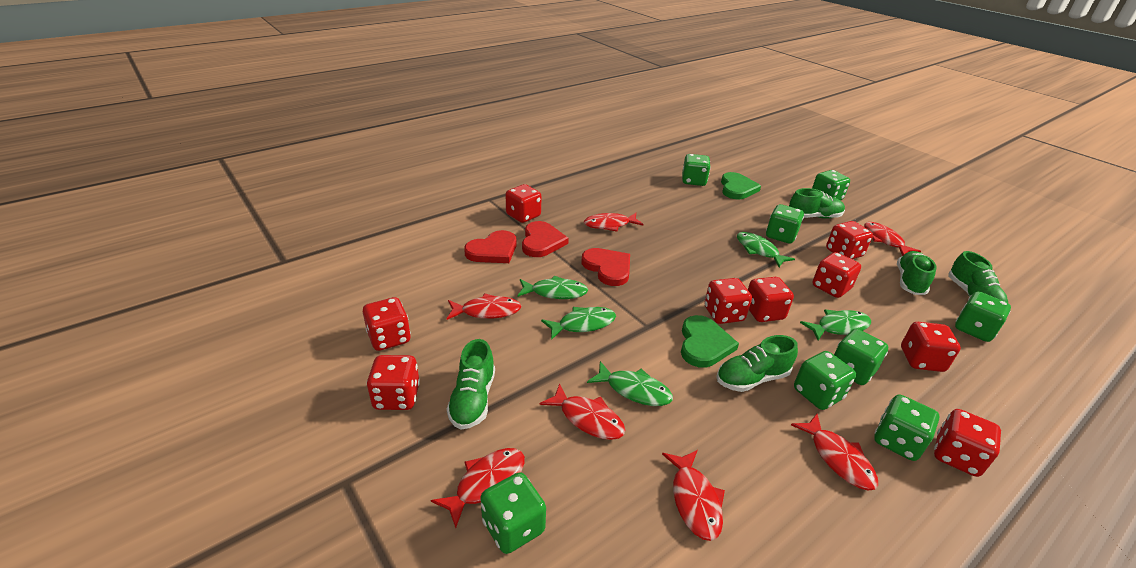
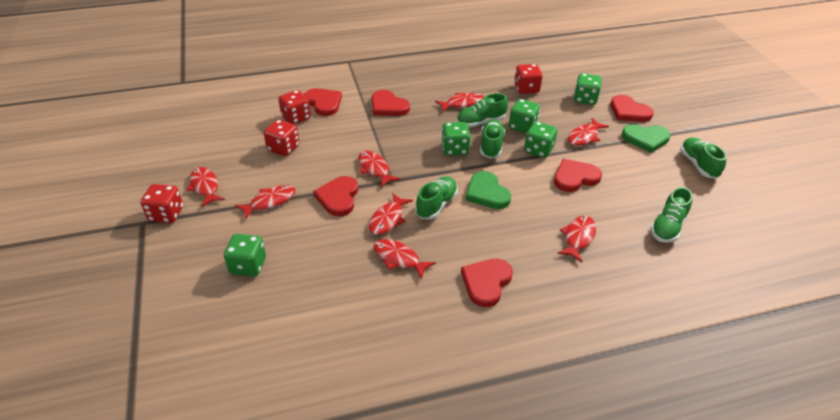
green dice: 8 -> 5
green fish: 5 -> 0
red dice: 9 -> 4
red fish: 7 -> 8
red heart: 3 -> 6

